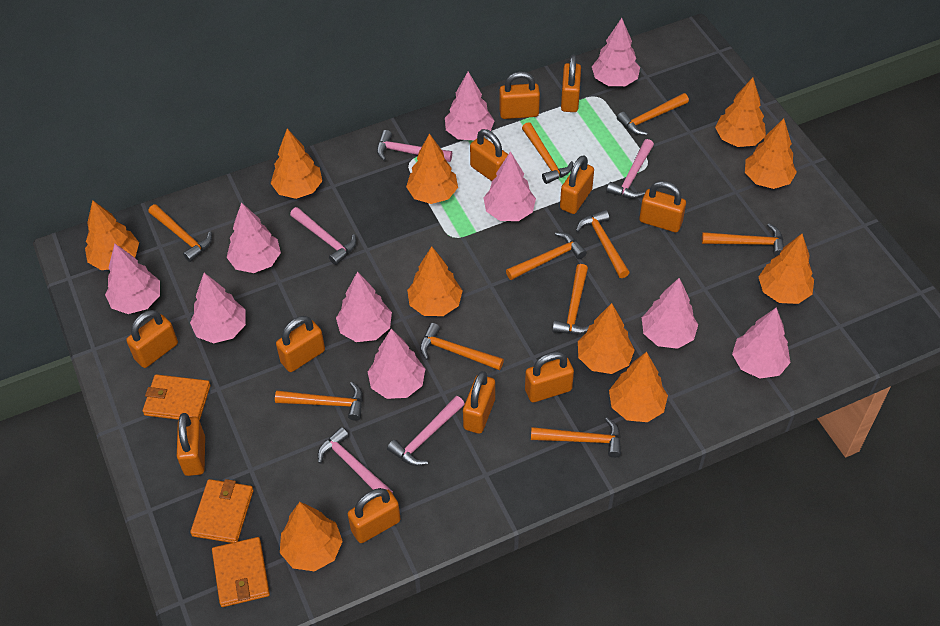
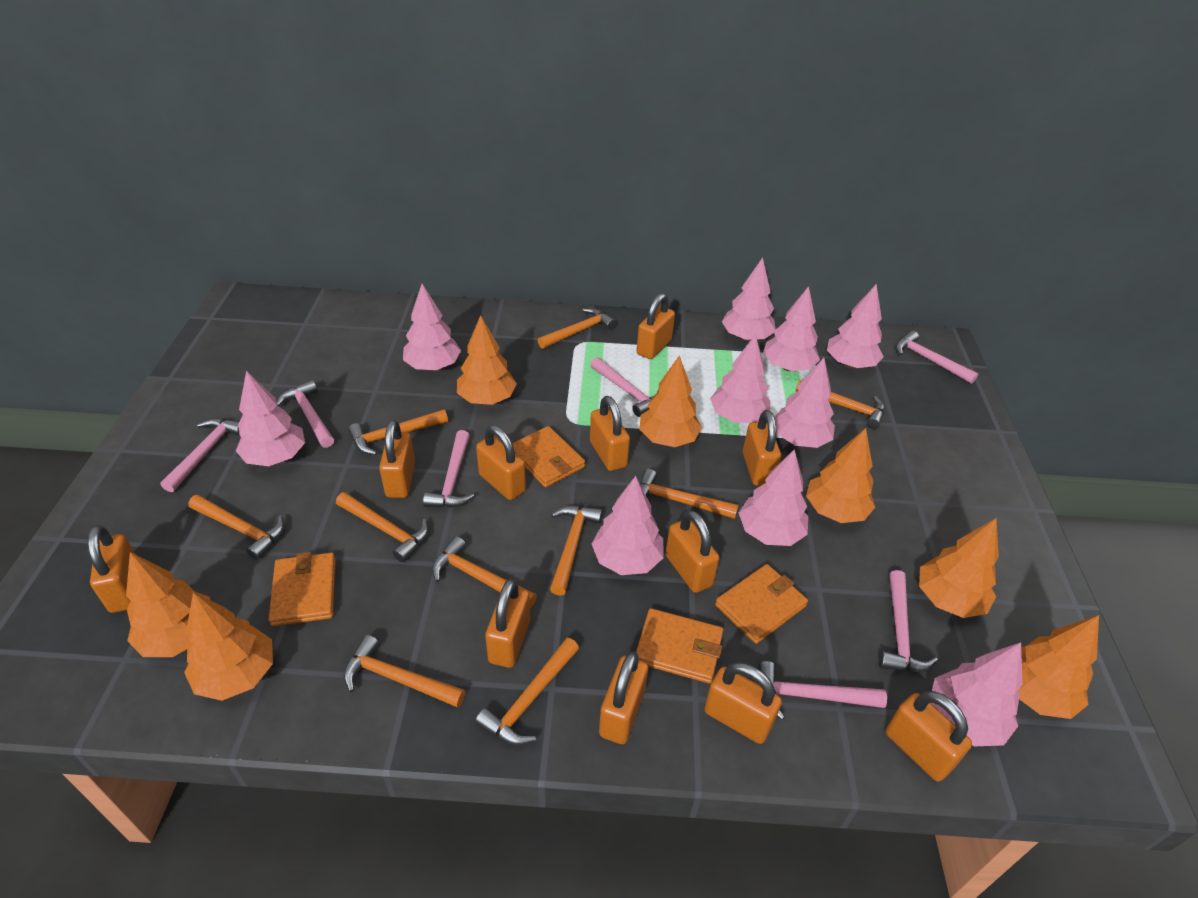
orange tree: 10 -> 7
orange wallet: 3 -> 4
pink hammer: 5 -> 7

